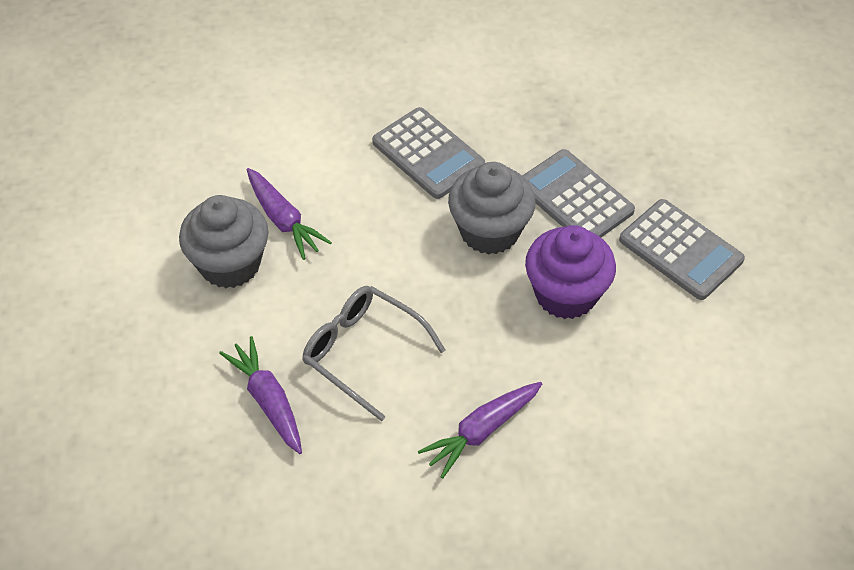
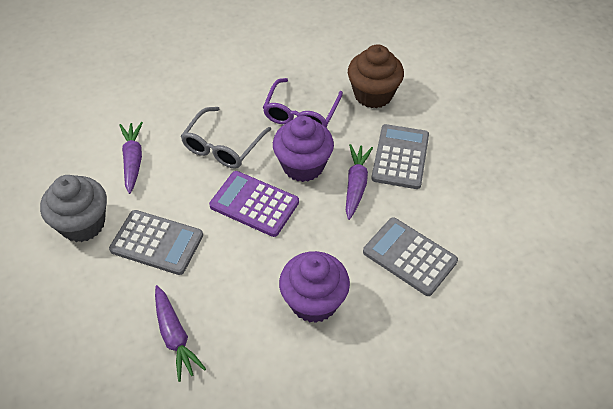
brown cupcake: 0 -> 1
grey cupcake: 2 -> 1
purple calculator: 0 -> 1
purple cupcake: 1 -> 2
purple glasses: 0 -> 1

